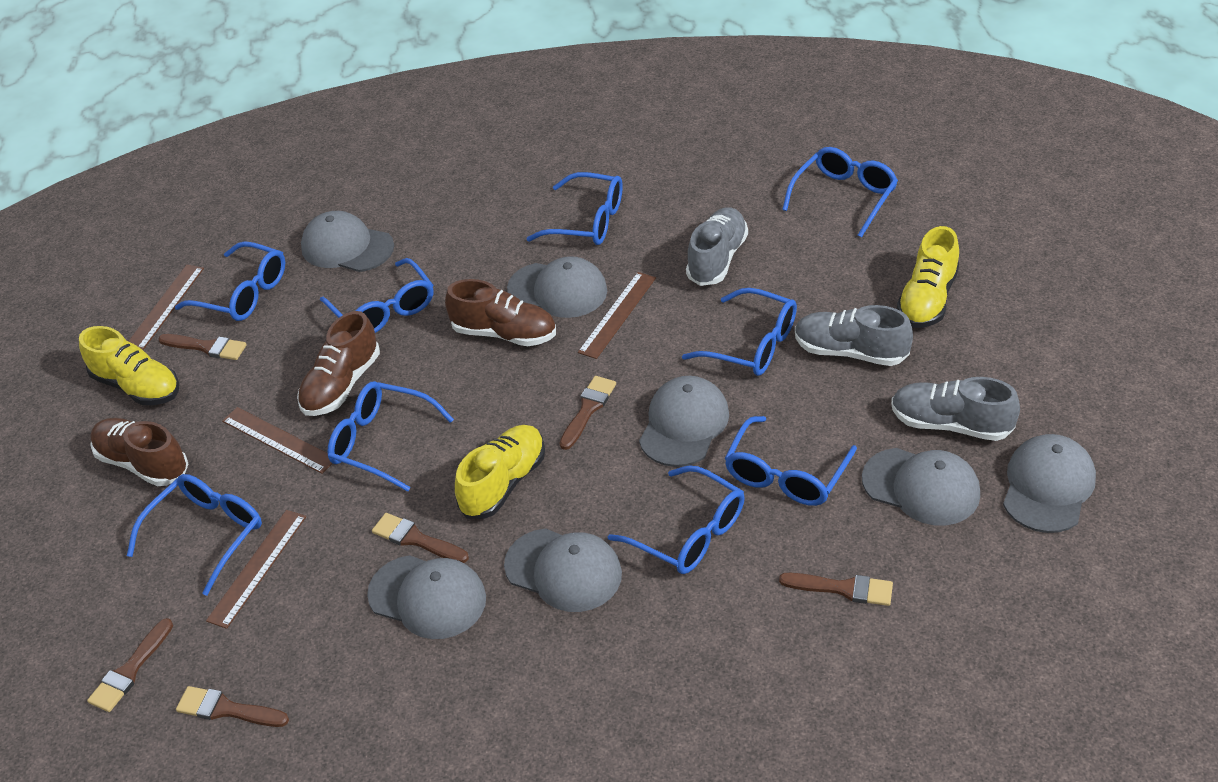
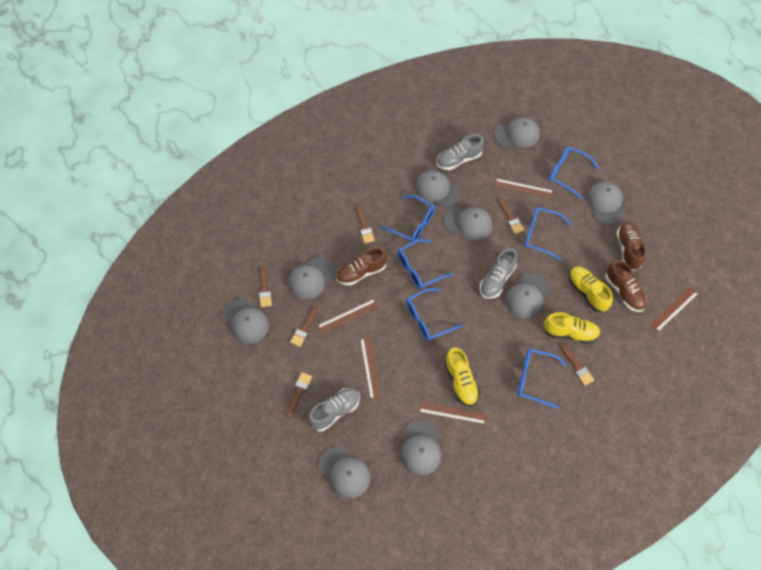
blue glasses: 9 -> 6
brown ruler: 4 -> 5
grey cap: 7 -> 9

